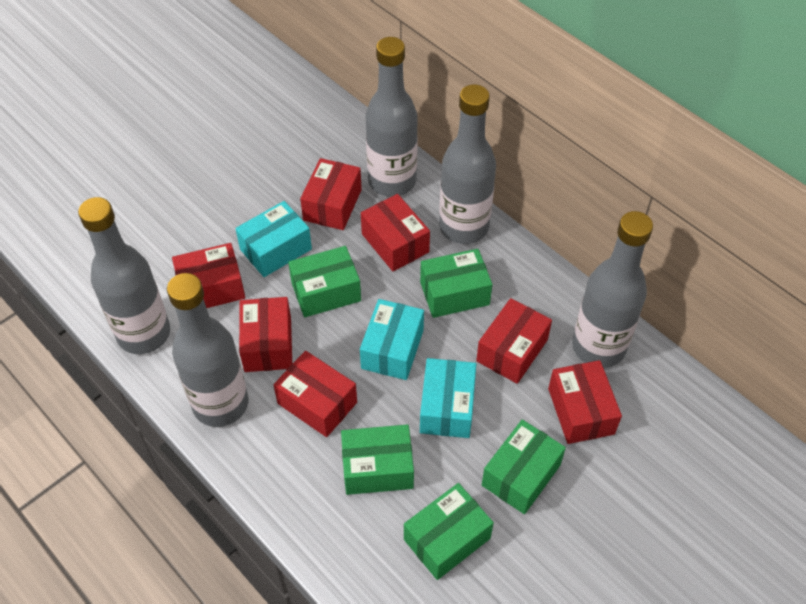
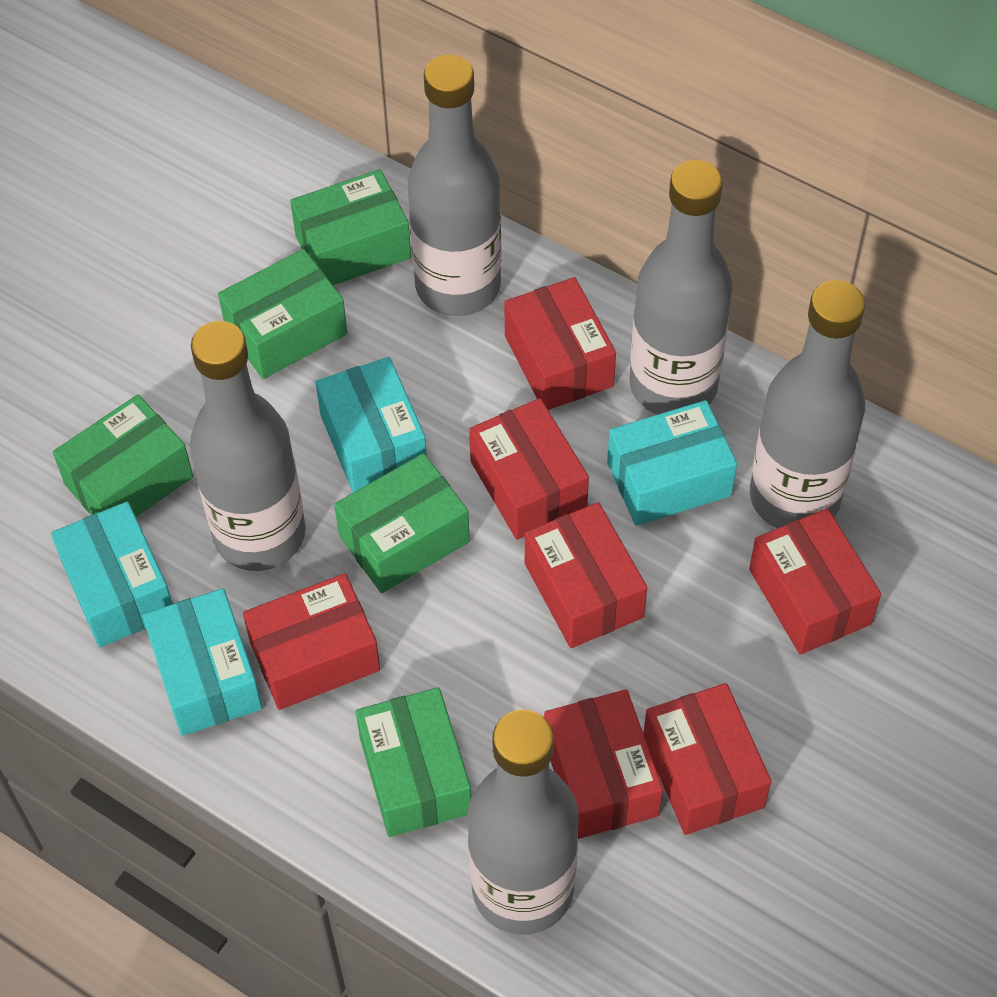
turquoise box: 3 -> 4

